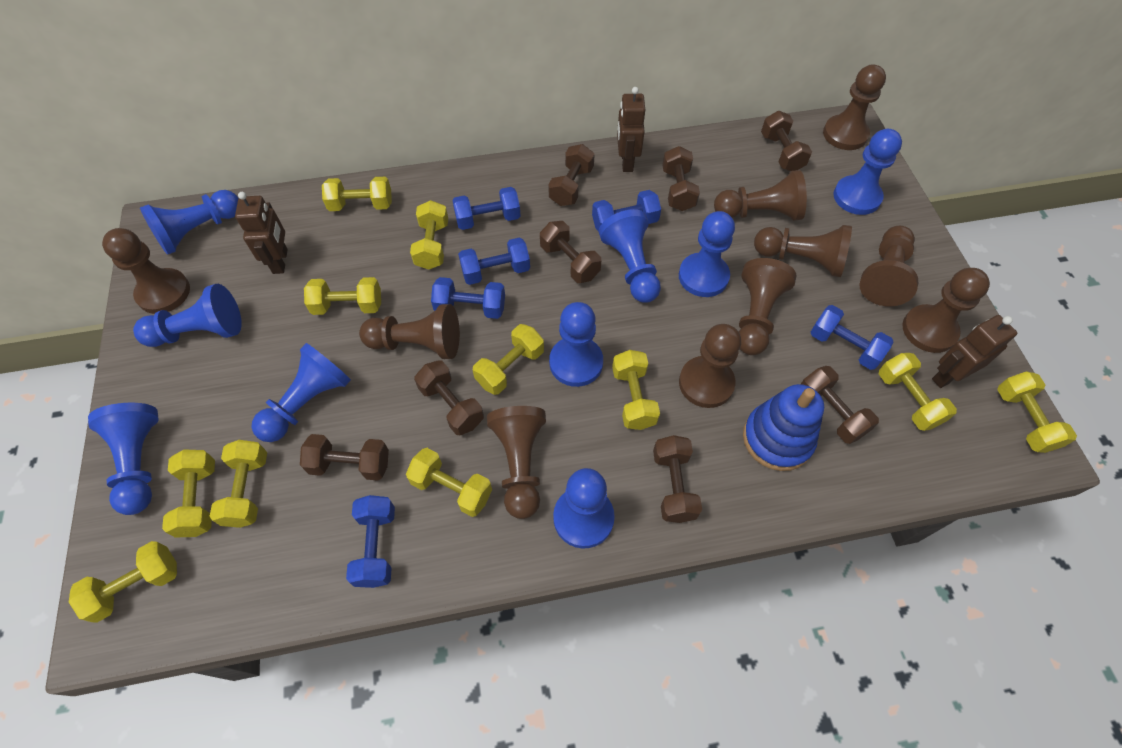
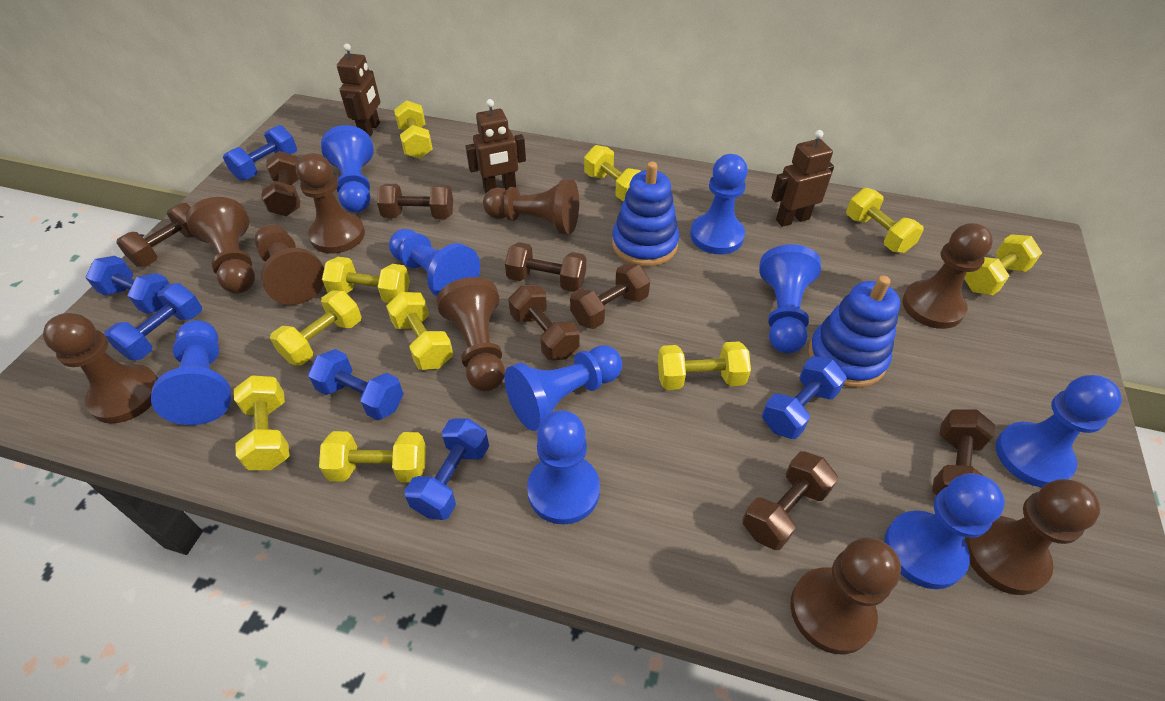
blue stacking toy: 1 -> 2
brown pawn: 10 -> 9
yellow dumbbell: 11 -> 10

